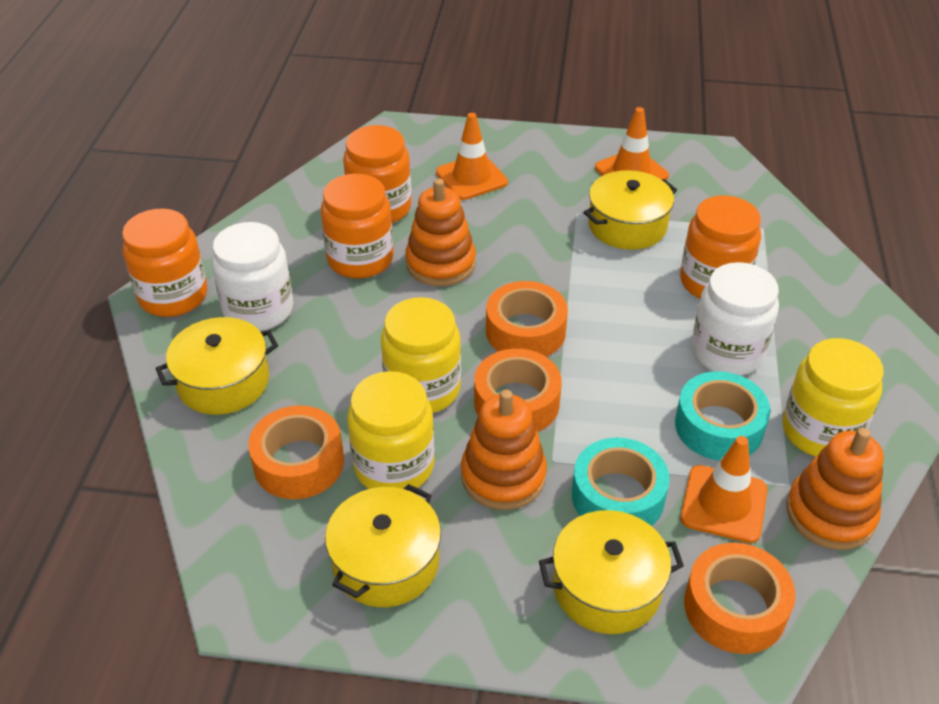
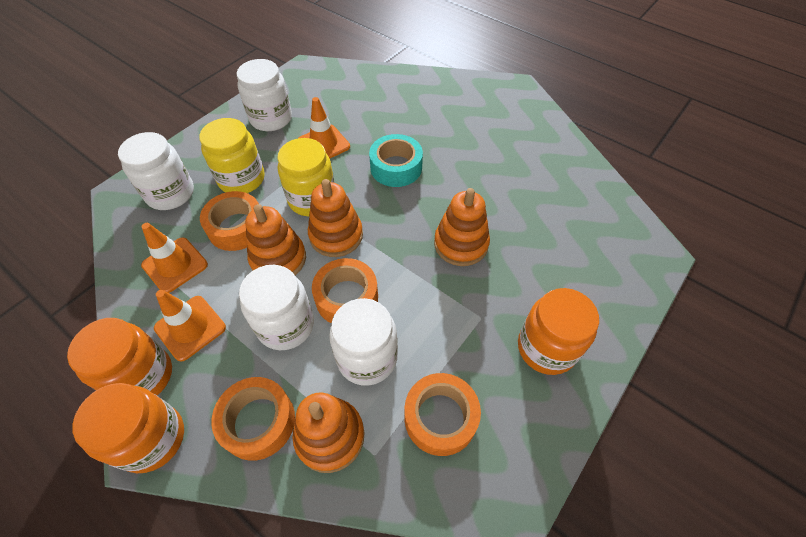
orange jar: 4 -> 3
orange stacking toy: 3 -> 4
turquoise tape: 2 -> 1
white jar: 2 -> 4
yellow jar: 3 -> 2
yellow pot: 4 -> 0

